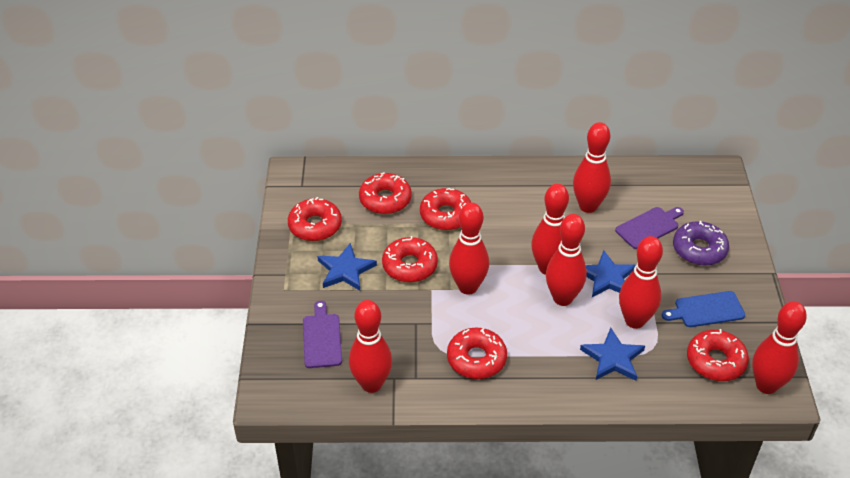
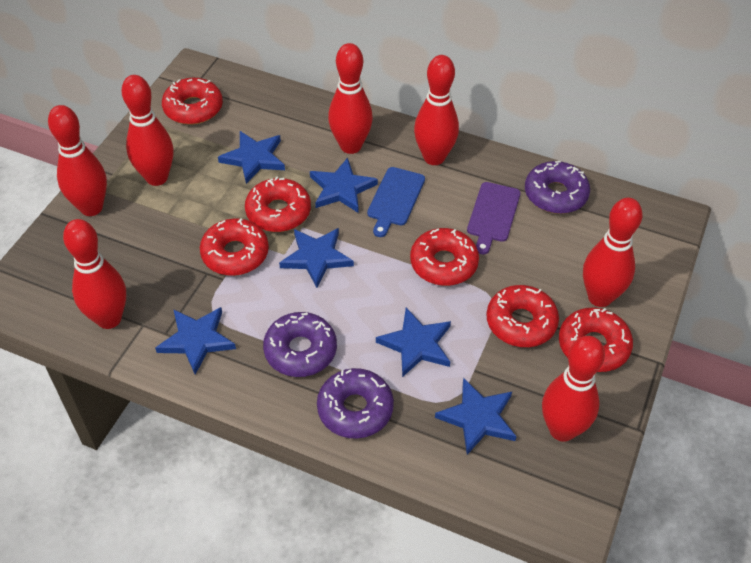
blue star: 3 -> 6
purple cutting board: 2 -> 1
purple donut: 1 -> 3

